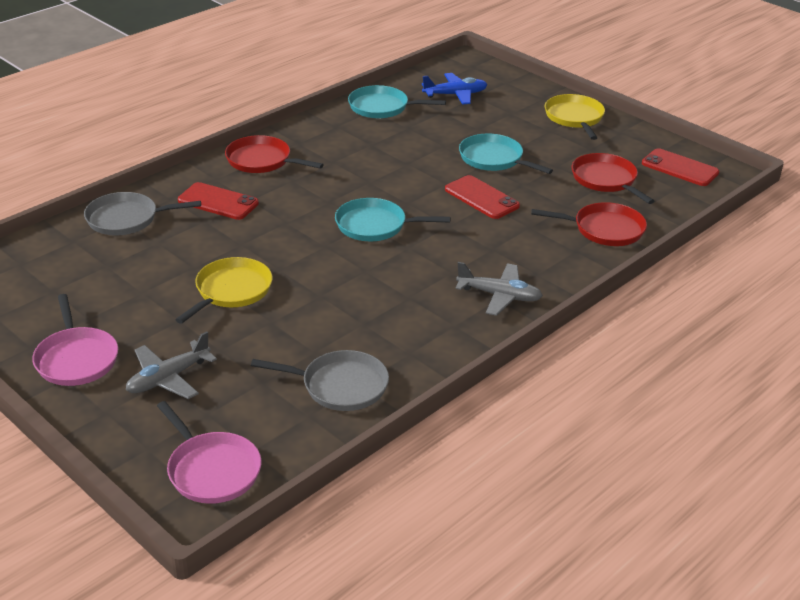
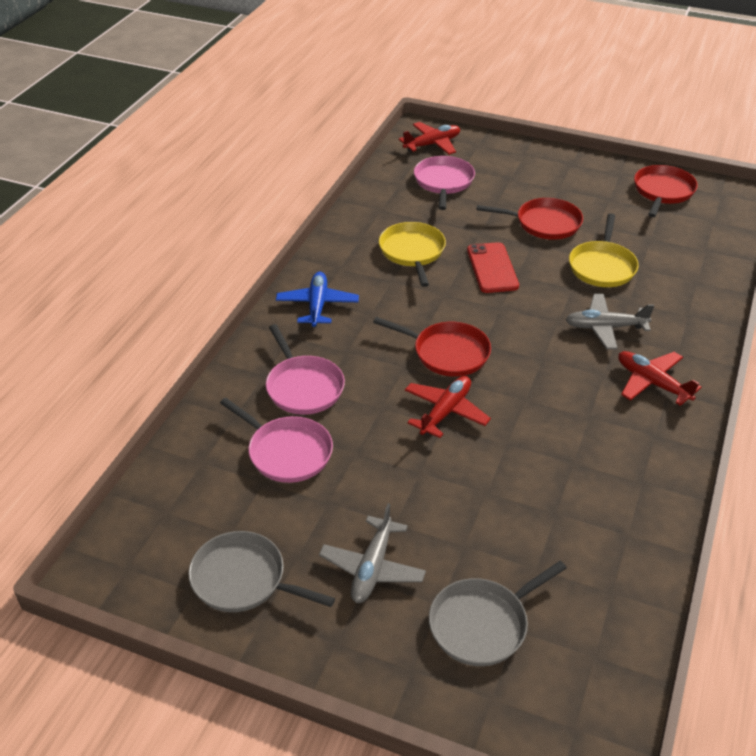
pink pan: 2 -> 3
red phone: 3 -> 1
red plane: 0 -> 3
turquoise pan: 3 -> 0

